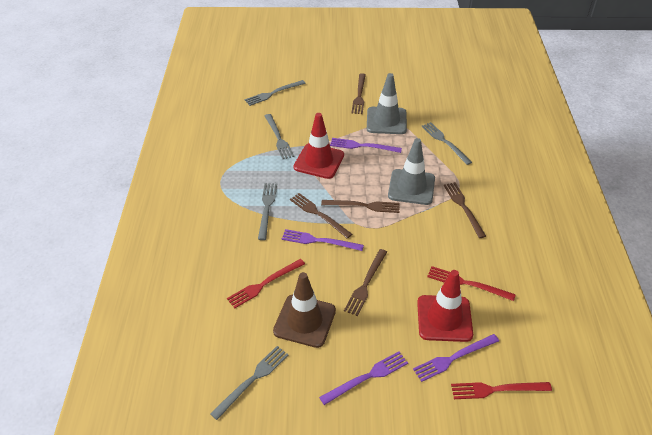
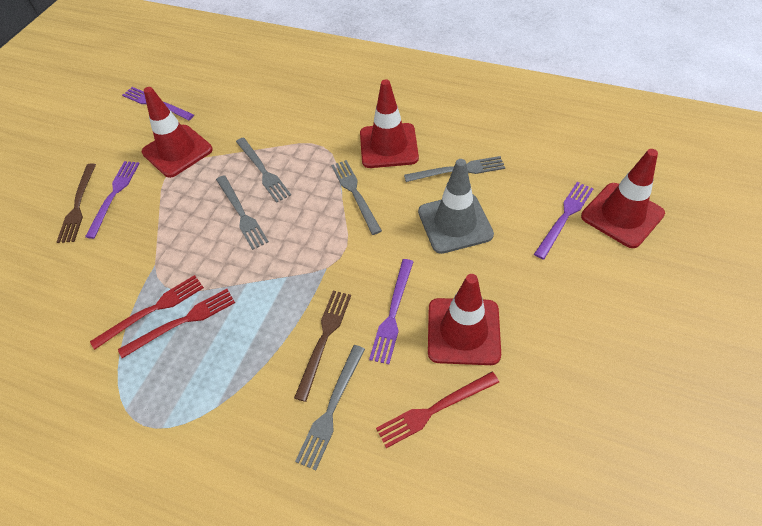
brown fork: 5 -> 2
brown traffic cone: 1 -> 0
grey traffic cone: 2 -> 1
red traffic cone: 2 -> 4

